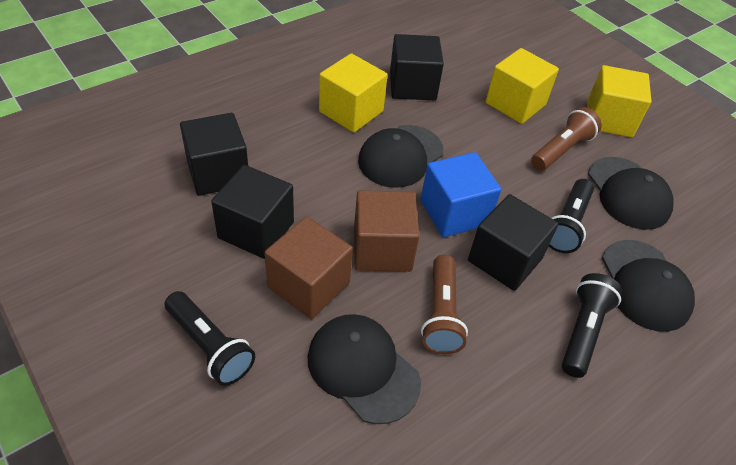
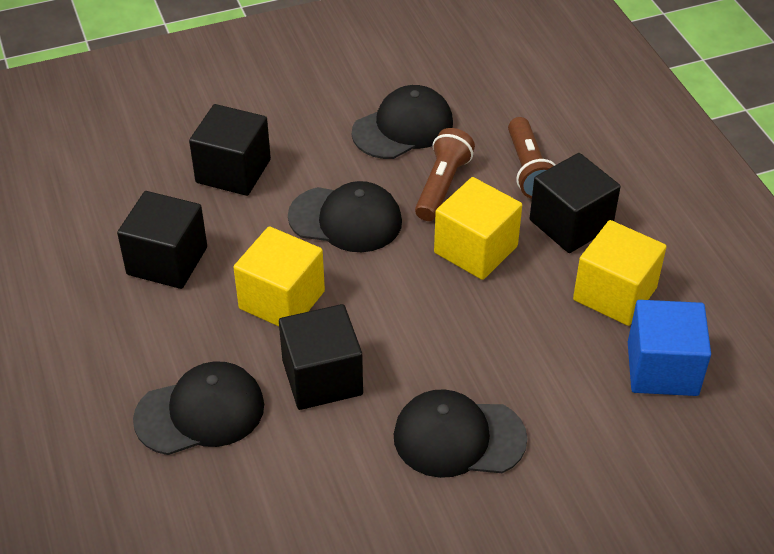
black flashlight: 3 -> 0
brown cube: 2 -> 0

